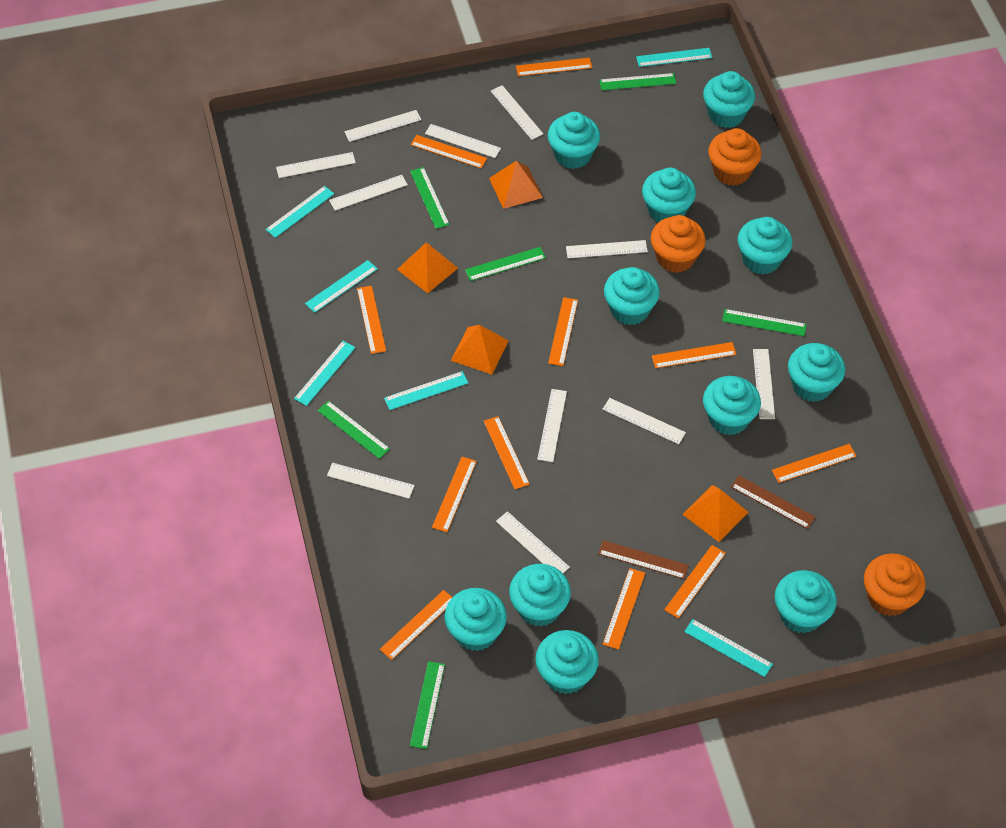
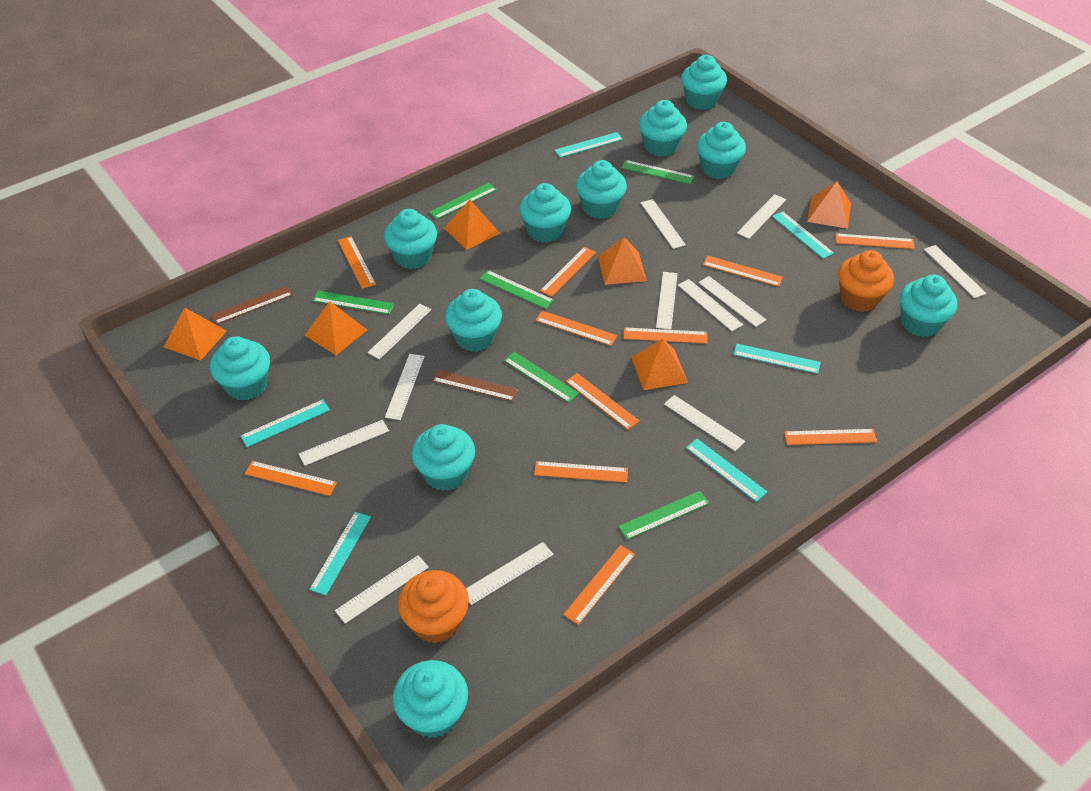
orange cupcake: 3 -> 2
orange pyramid: 4 -> 6
white ruler: 11 -> 12

